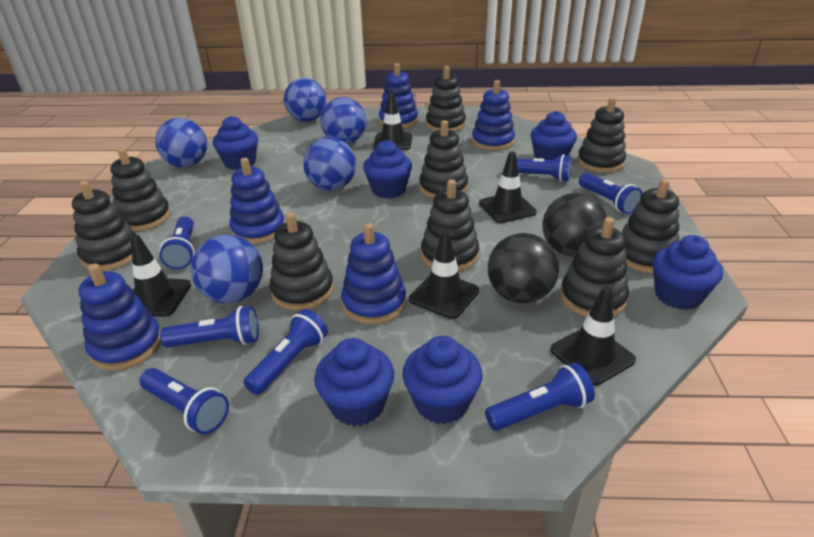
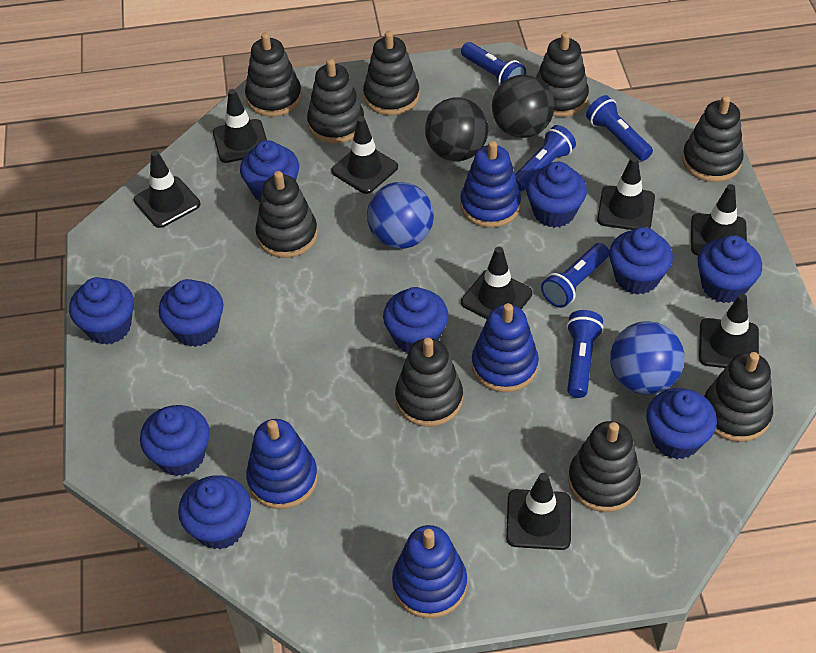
black traffic cone: 5 -> 8
blue ball: 5 -> 2
blue cupcake: 6 -> 10
blue flashlight: 7 -> 5
blue stacking toy: 5 -> 4

